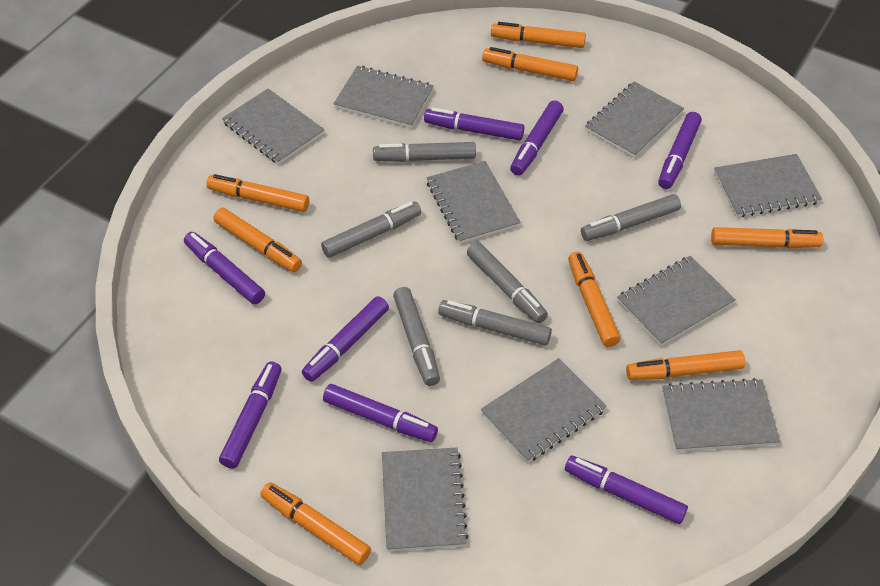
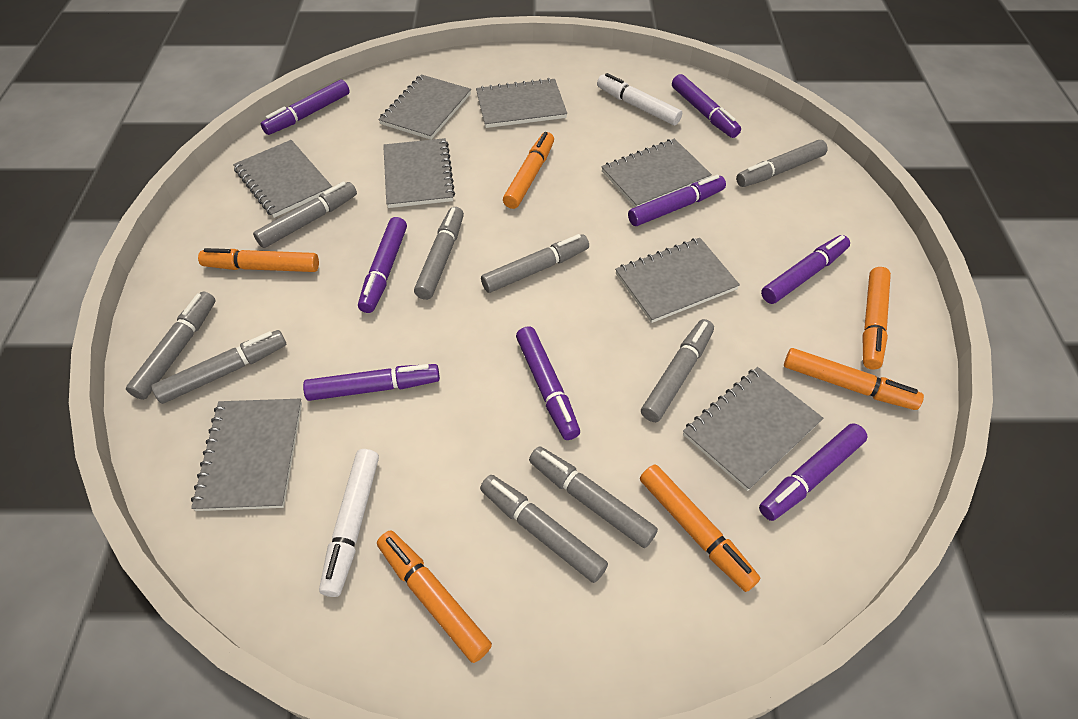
grey marker: 6 -> 9
grey notebook: 9 -> 8
orange marker: 8 -> 6
white marker: 0 -> 2

